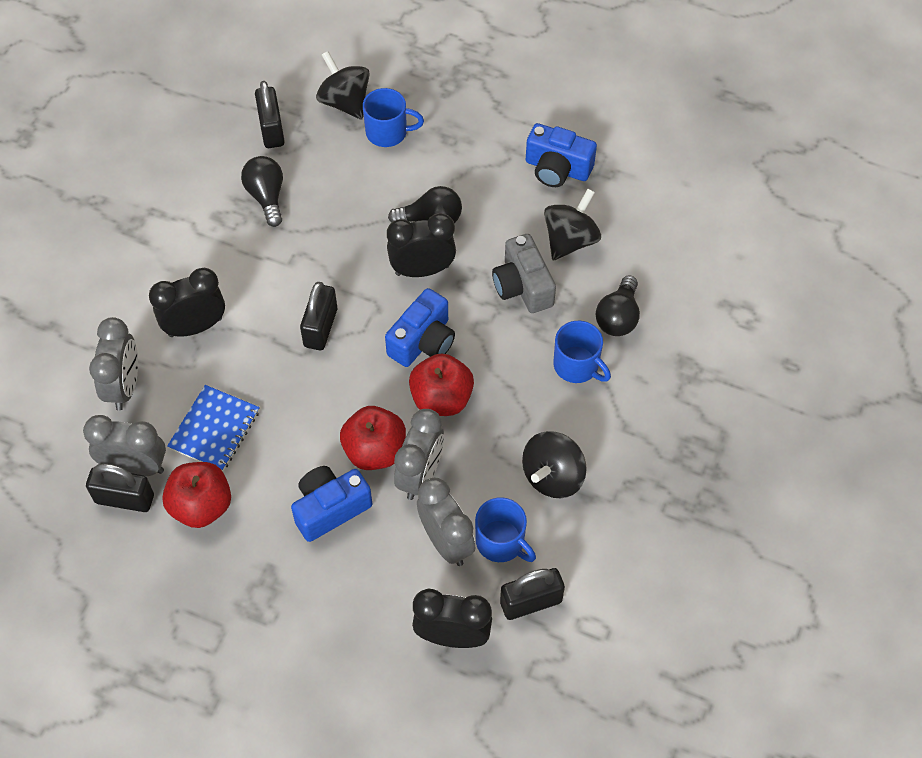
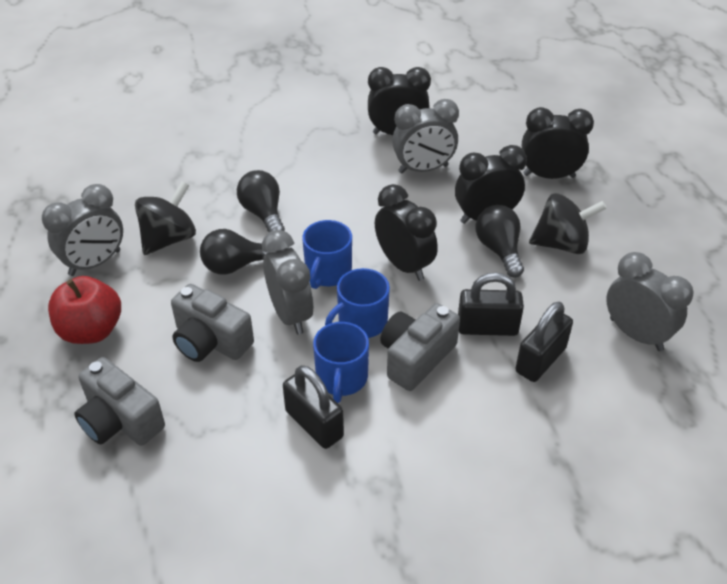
black clock: 3 -> 4
black padlock: 4 -> 3
black spinning top: 3 -> 2
blue camera: 3 -> 0
blue notebook: 1 -> 0
grey camera: 1 -> 3
red apple: 3 -> 1

